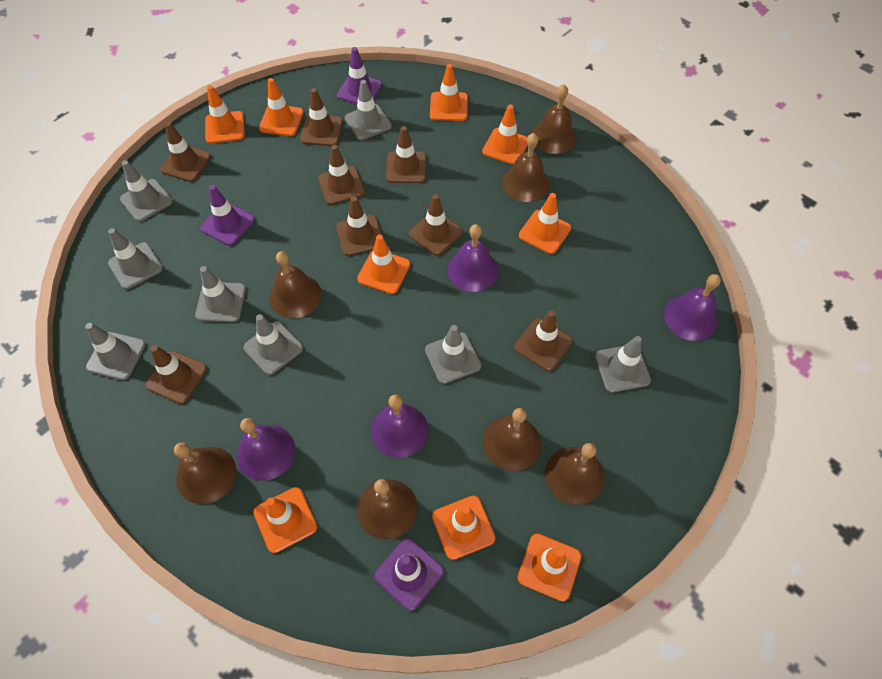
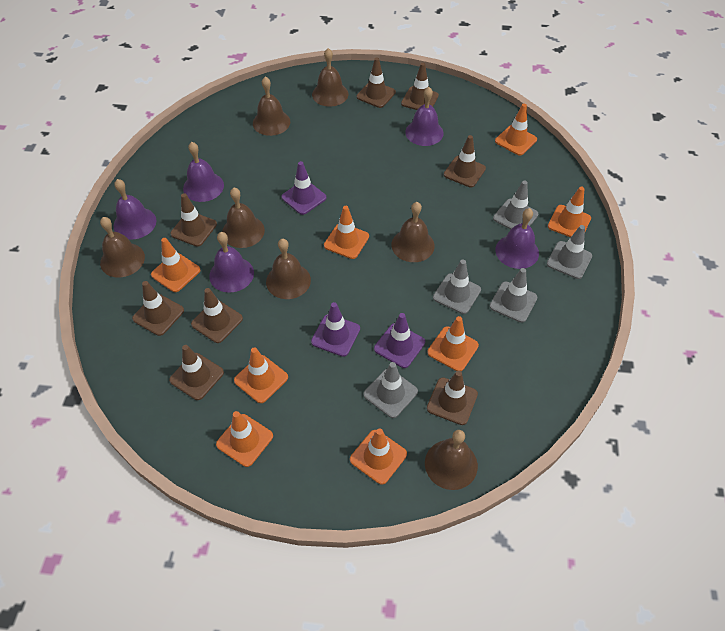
grey traffic cone: 8 -> 5
orange traffic cone: 9 -> 8
purple bell: 4 -> 5

